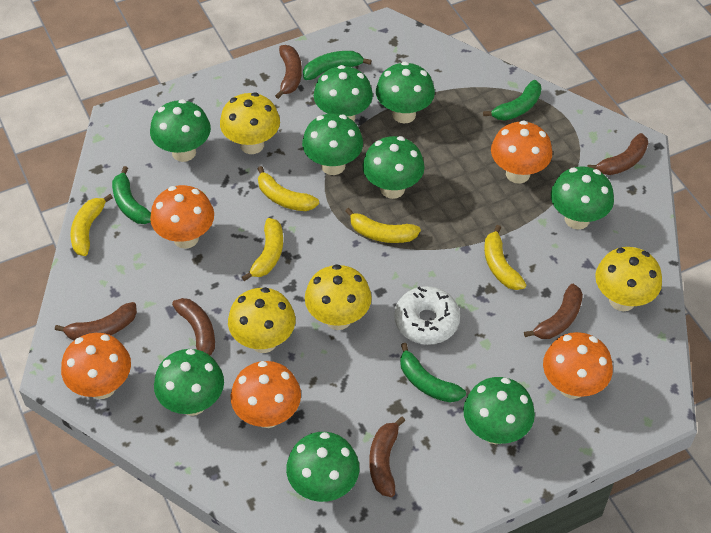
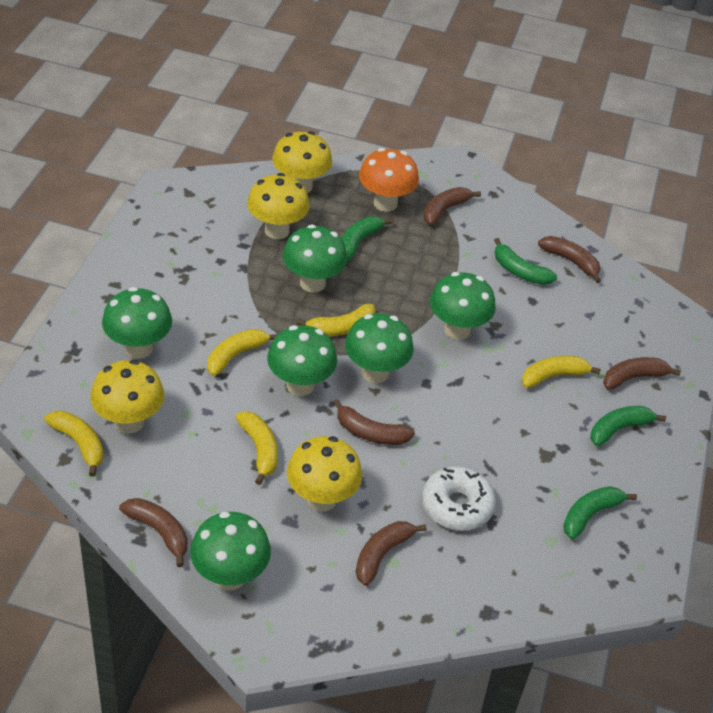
green mushroom: 9 -> 6
orange mushroom: 5 -> 1

